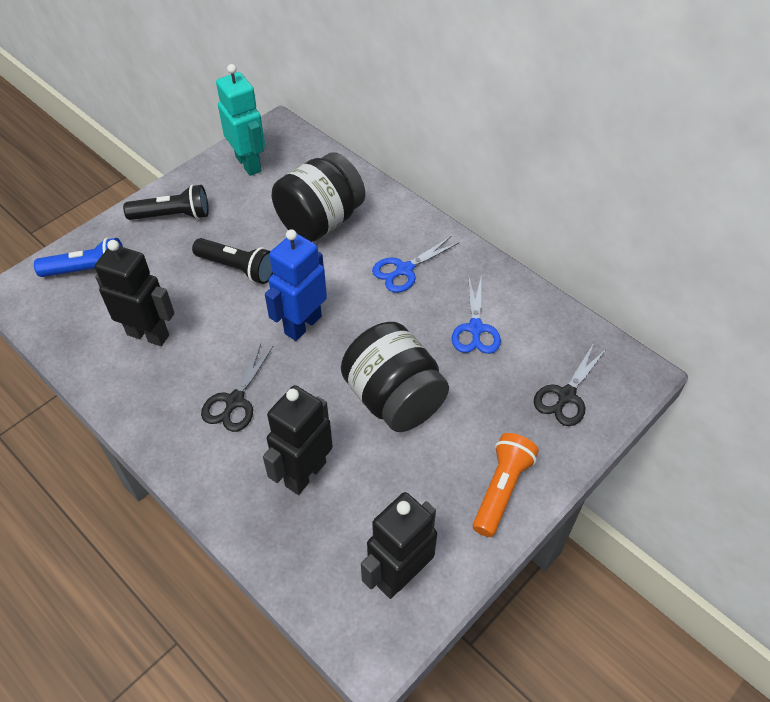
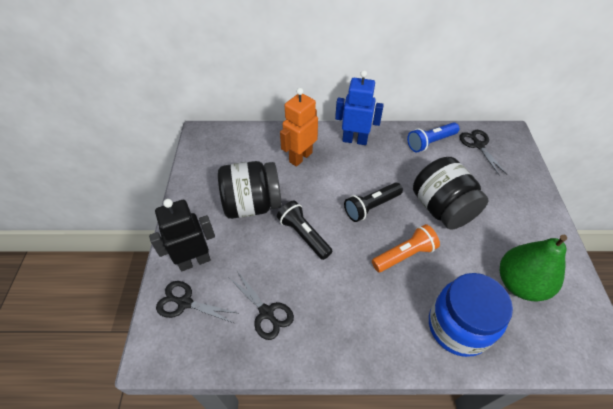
black robot: 3 -> 1
black scissors: 2 -> 3
blue jar: 0 -> 1
blue scissors: 2 -> 0
green pear: 0 -> 1
orange robot: 0 -> 1
turquoise robot: 1 -> 0

